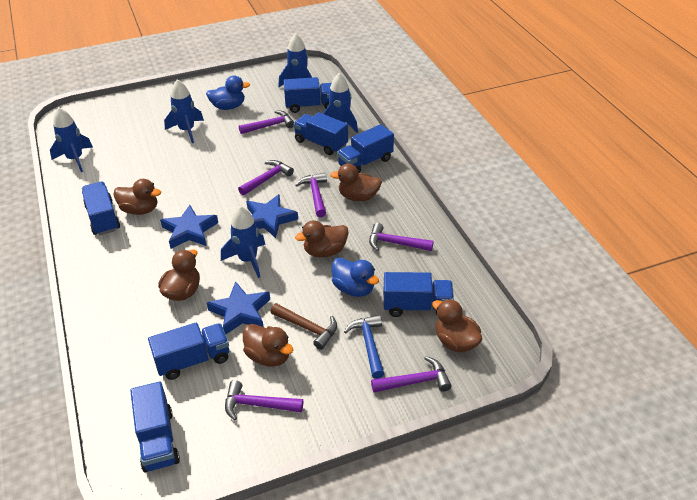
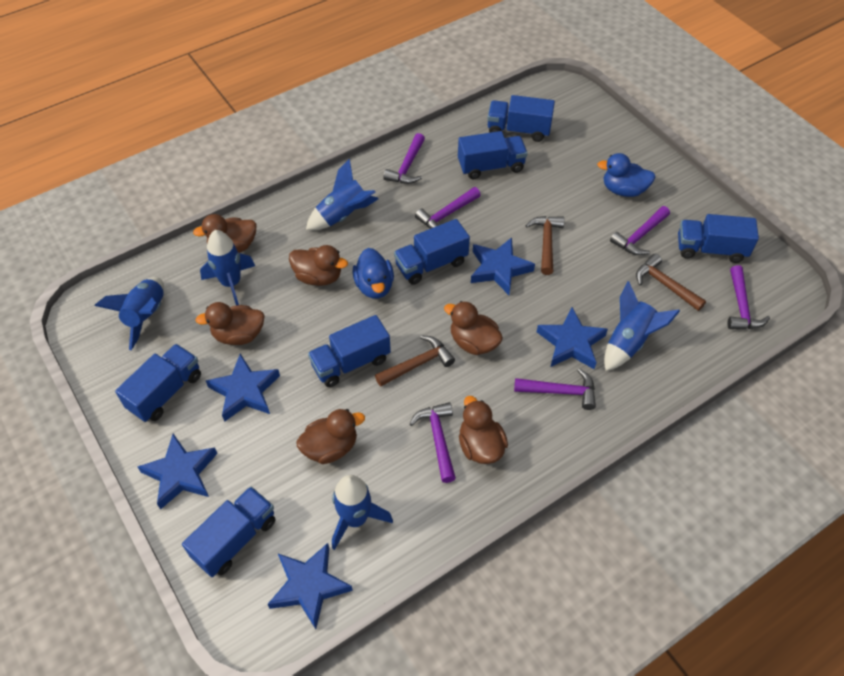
blue hammer: 1 -> 0
blue star: 3 -> 5
brown hammer: 1 -> 3

